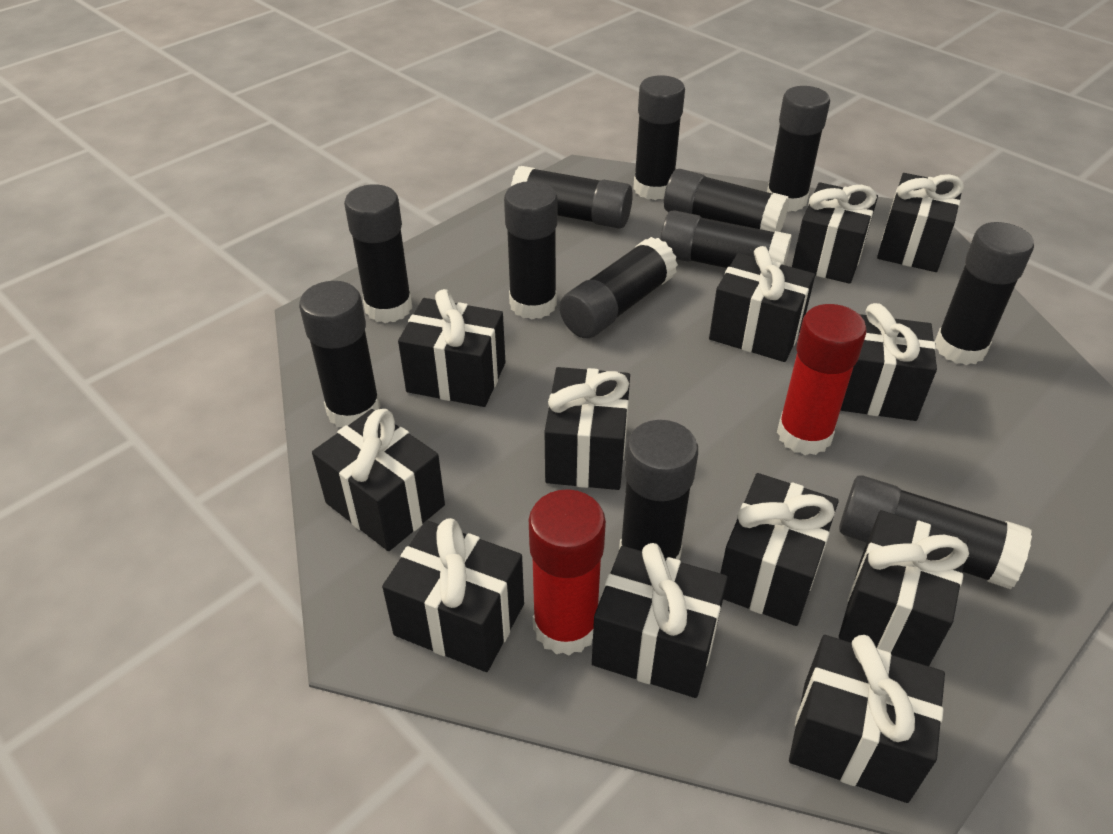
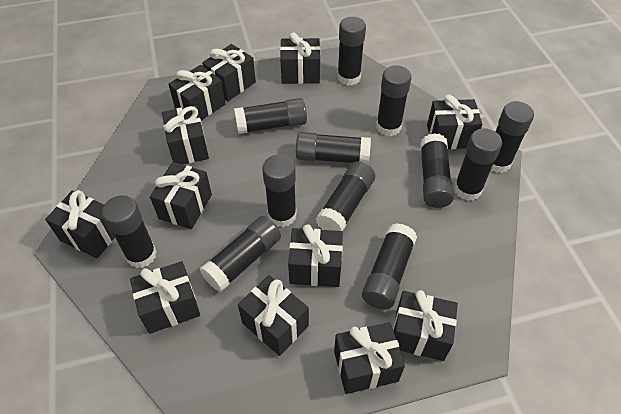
red glue stick: 2 -> 0

